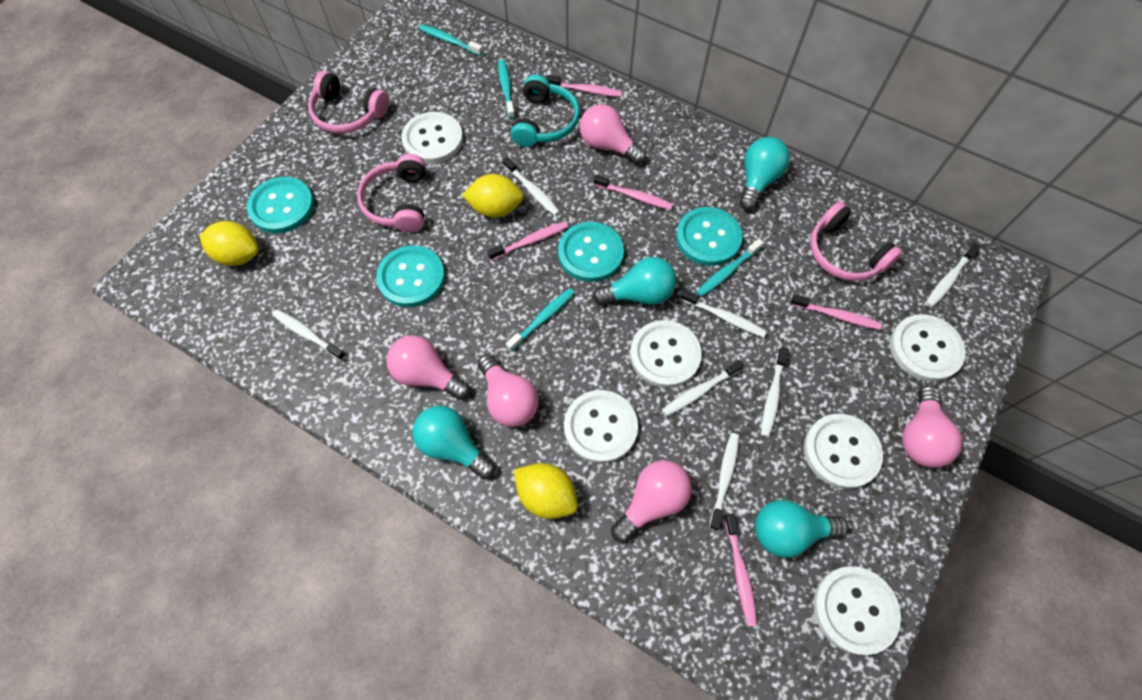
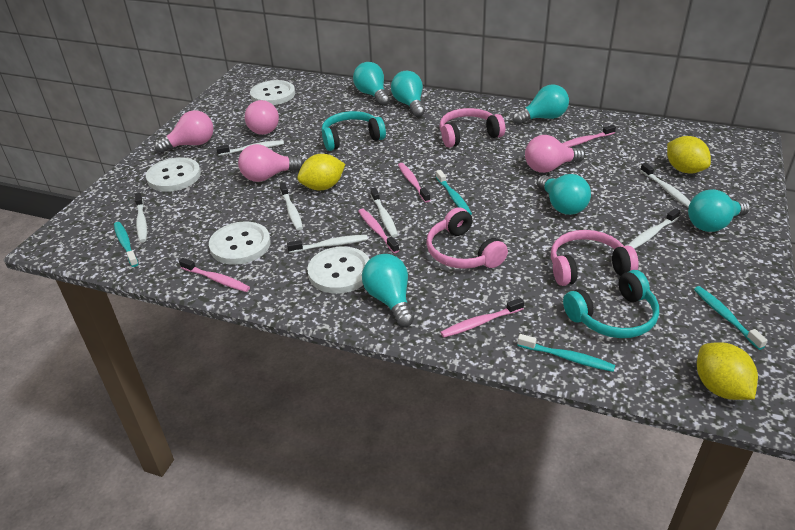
pink light bulb: 5 -> 4
turquoise button: 4 -> 0
turquoise headphones: 1 -> 2
turquoise light bulb: 4 -> 6
white button: 6 -> 4

